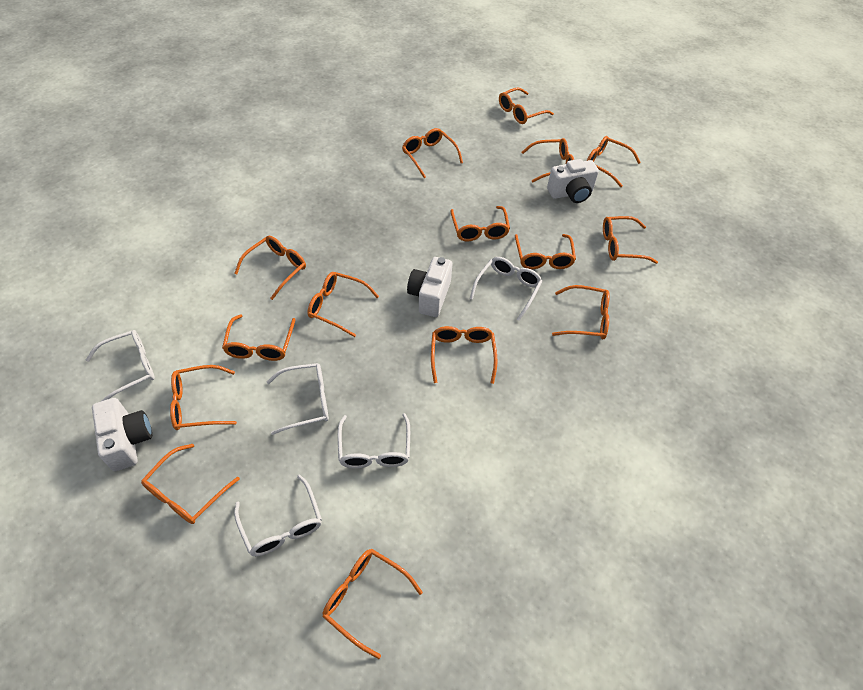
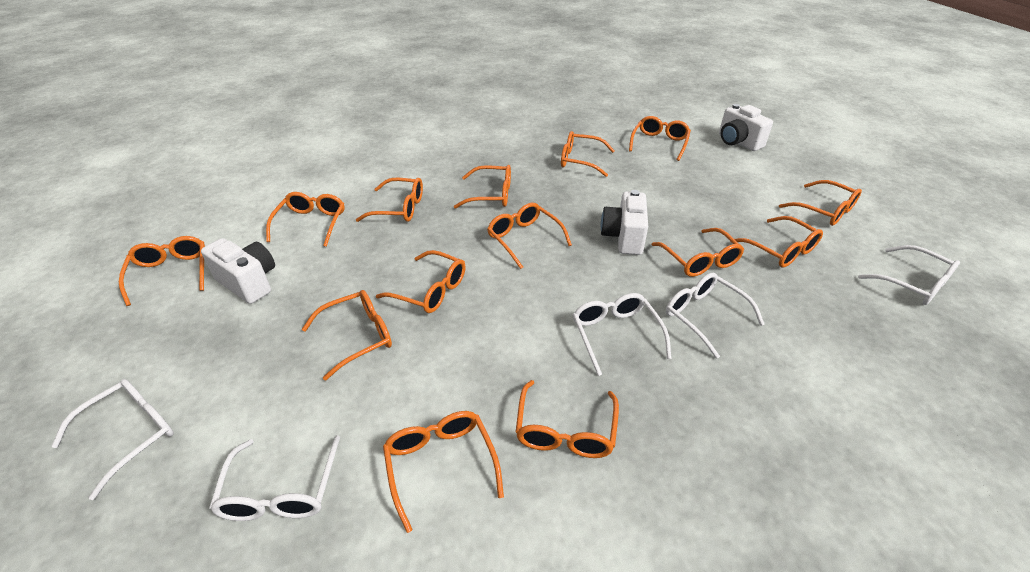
orange glasses: 15 -> 14

